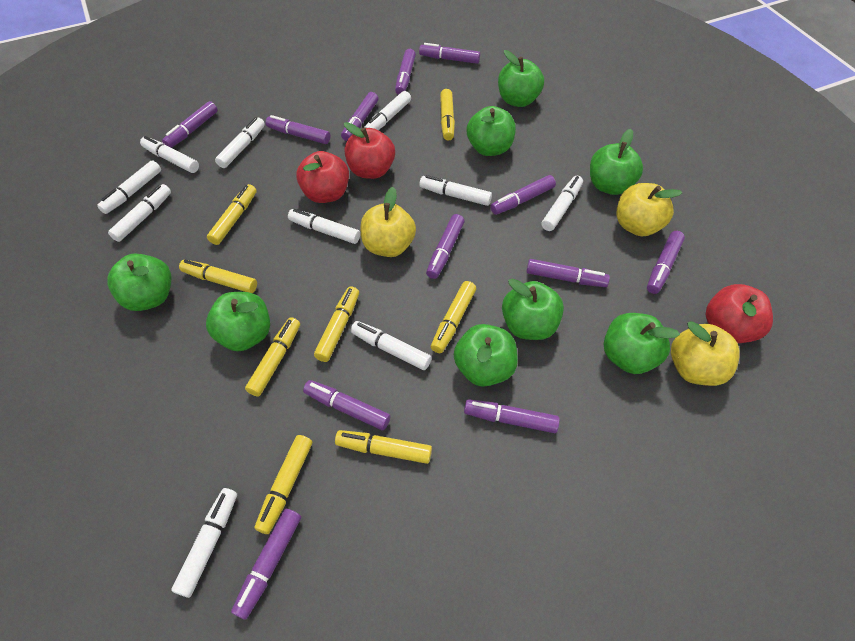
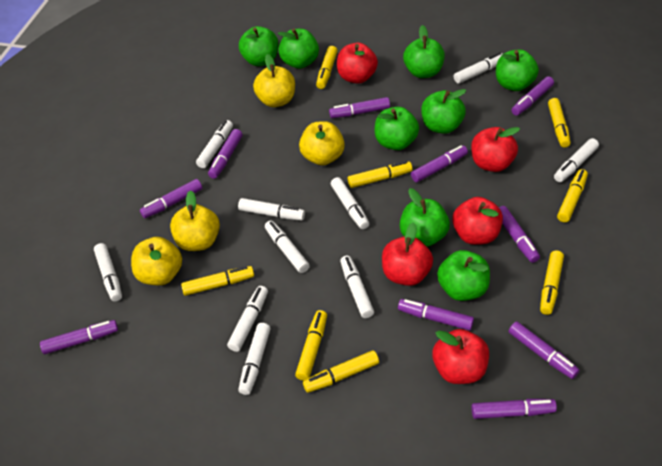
purple marker: 12 -> 10
red apple: 3 -> 5
yellow apple: 3 -> 4

